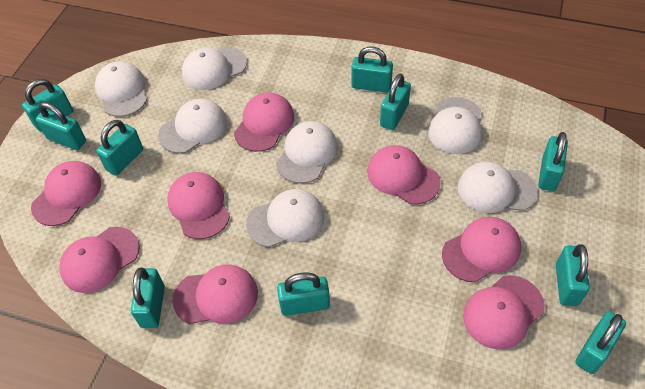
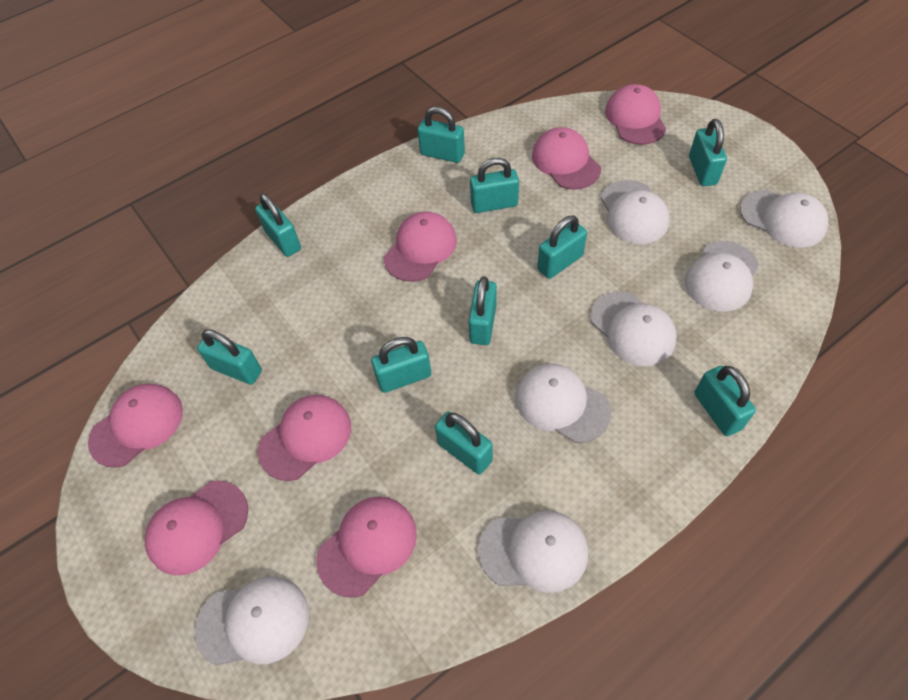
pink cap: 8 -> 7

